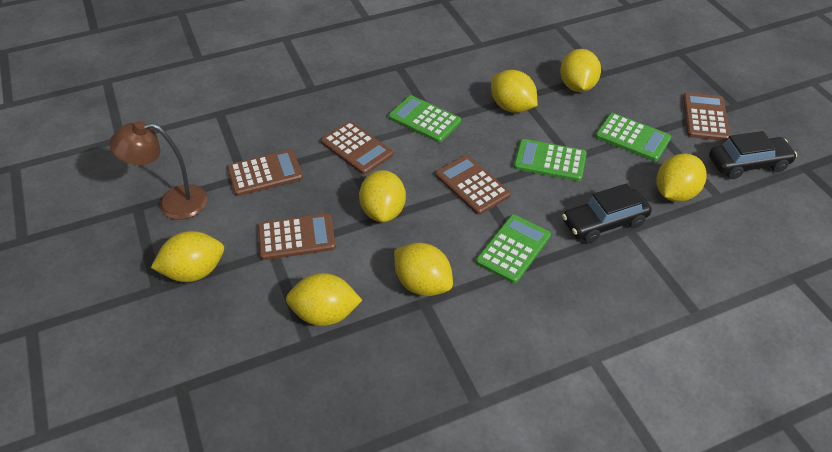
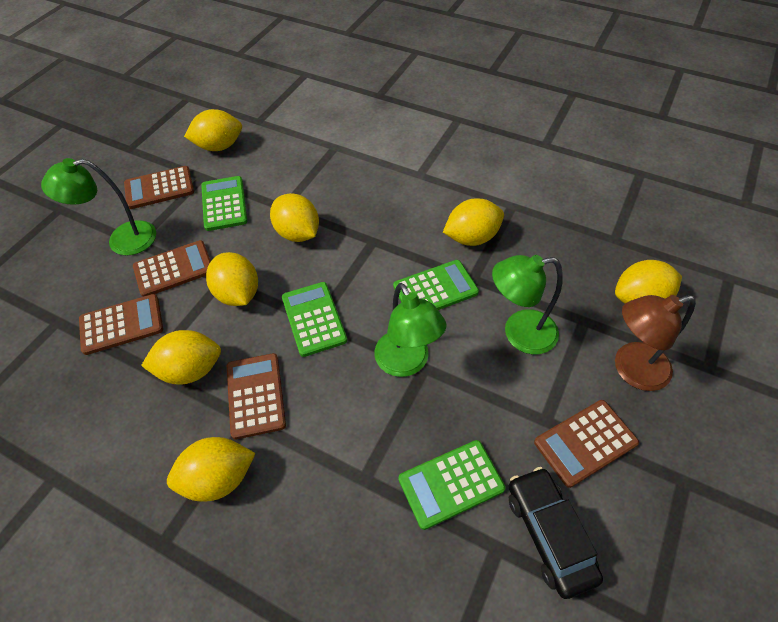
black car: 2 -> 1
green lamp: 0 -> 3

